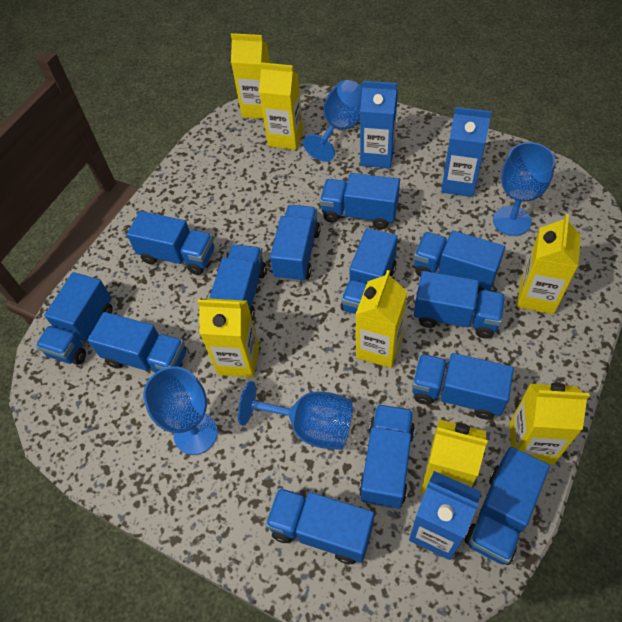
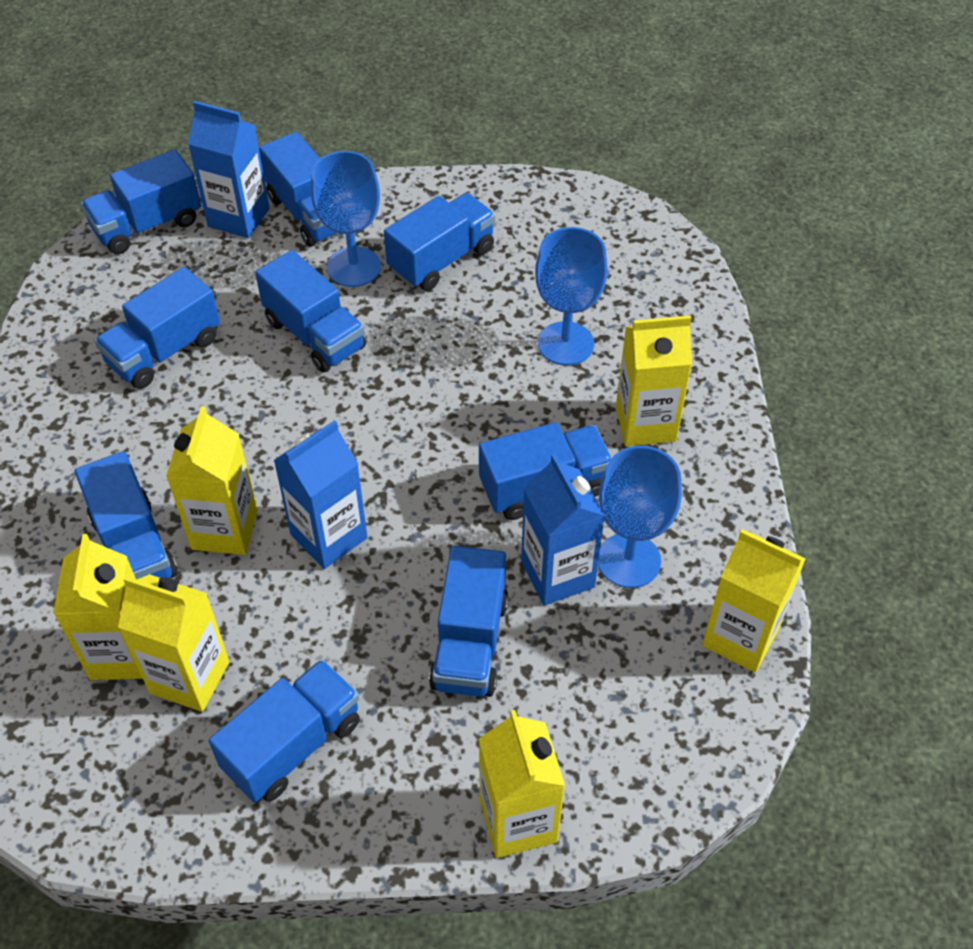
blue goblet: 4 -> 3
blue truck: 13 -> 9
yellow carton: 7 -> 6

